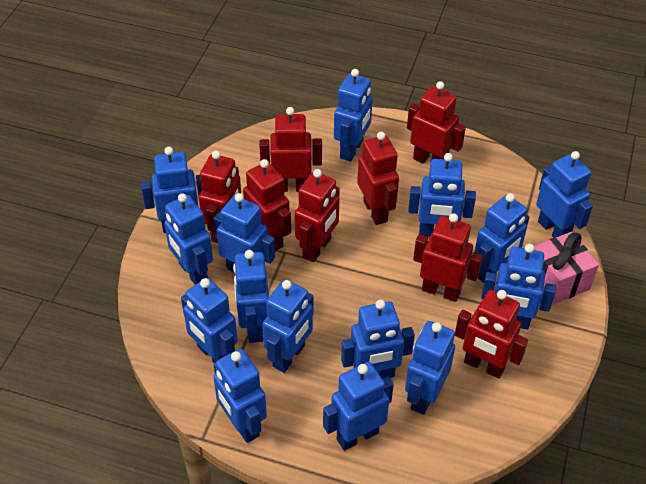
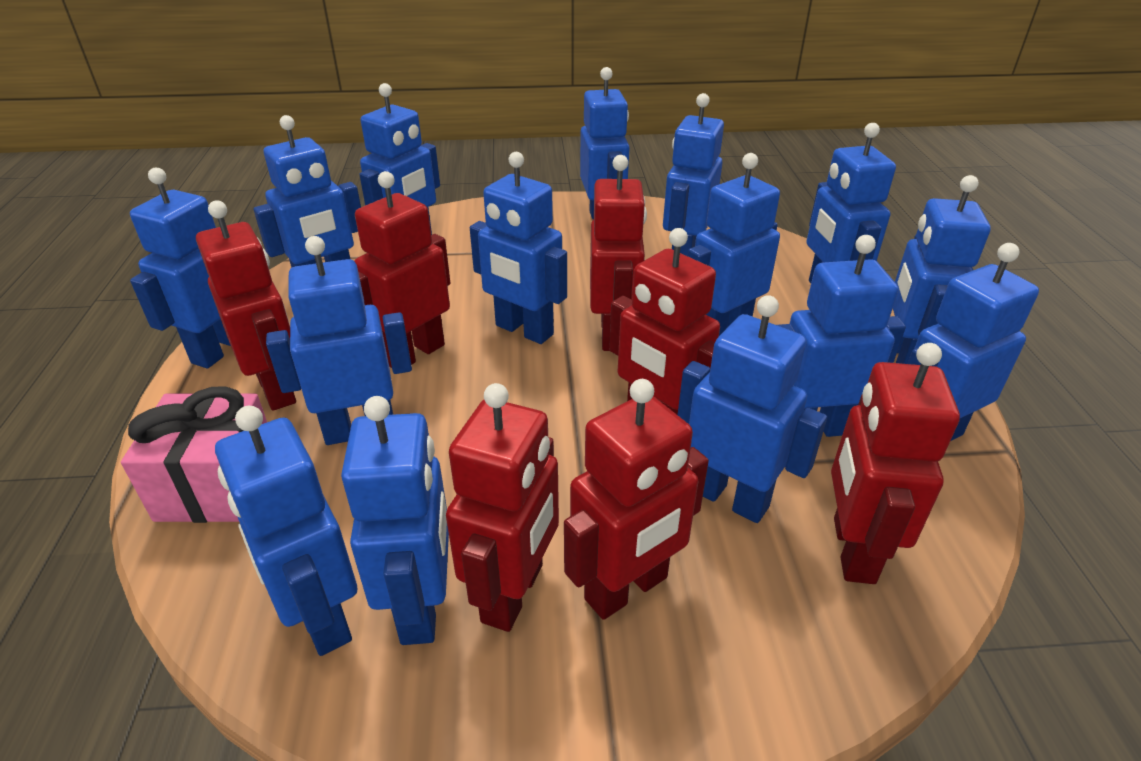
red robot: 8 -> 7

